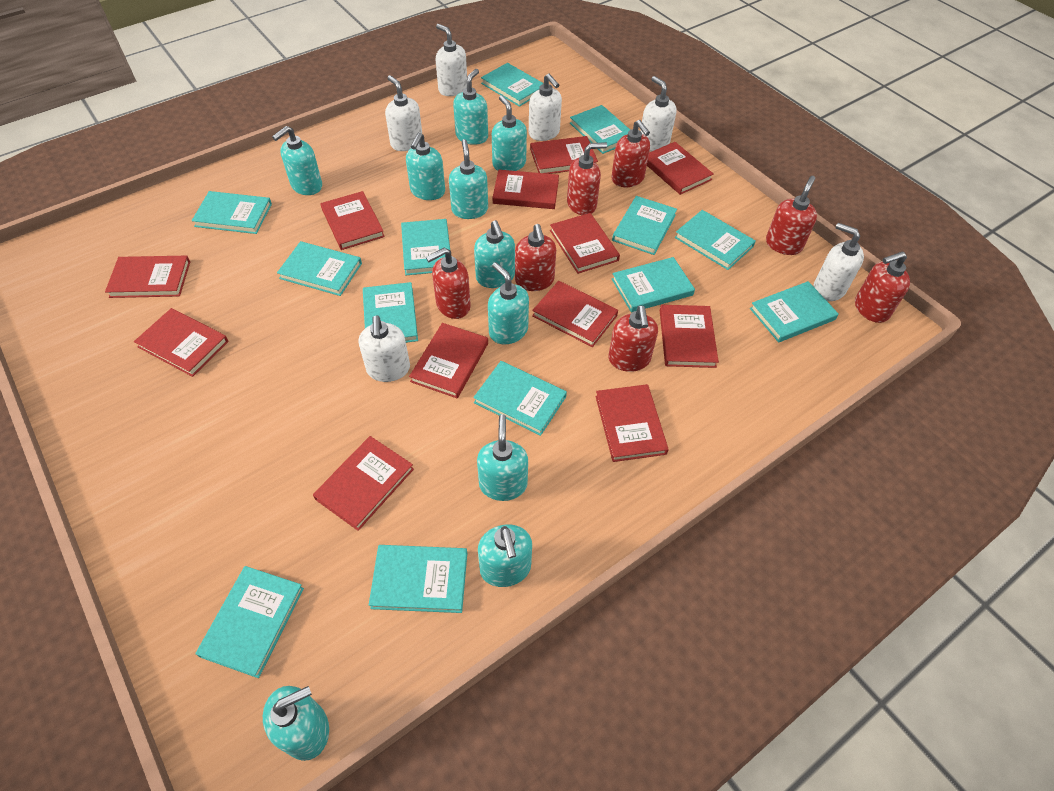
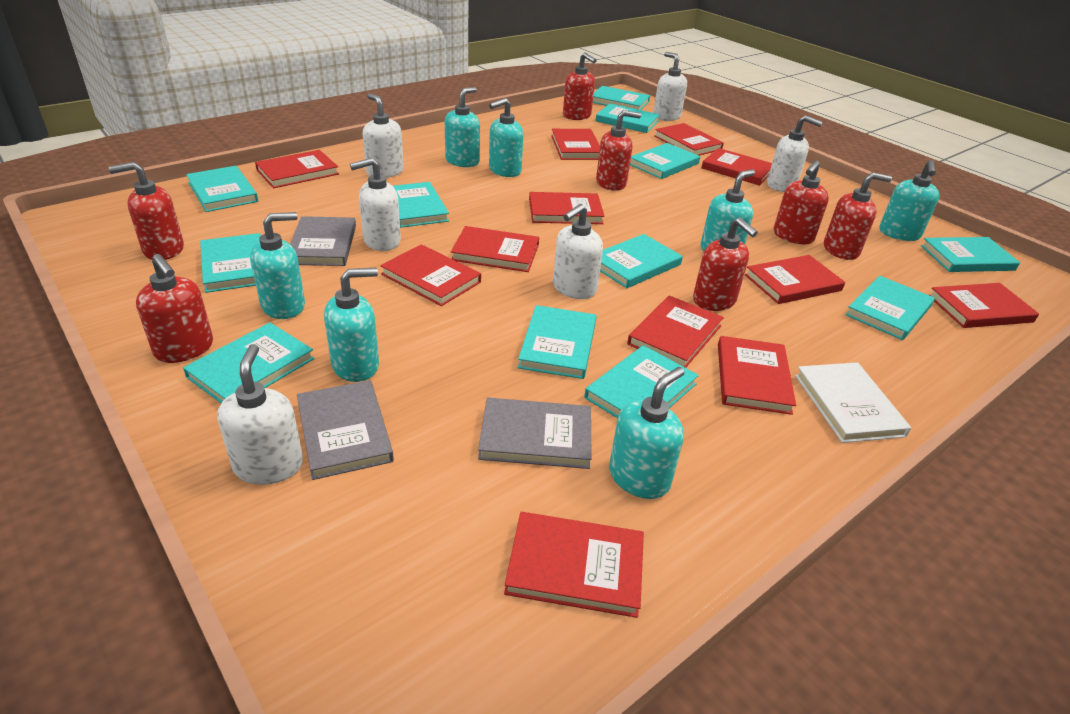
grey book: 0 -> 3
turquoise book: 13 -> 12
turquoise soap dispenser: 10 -> 7
white book: 0 -> 1

